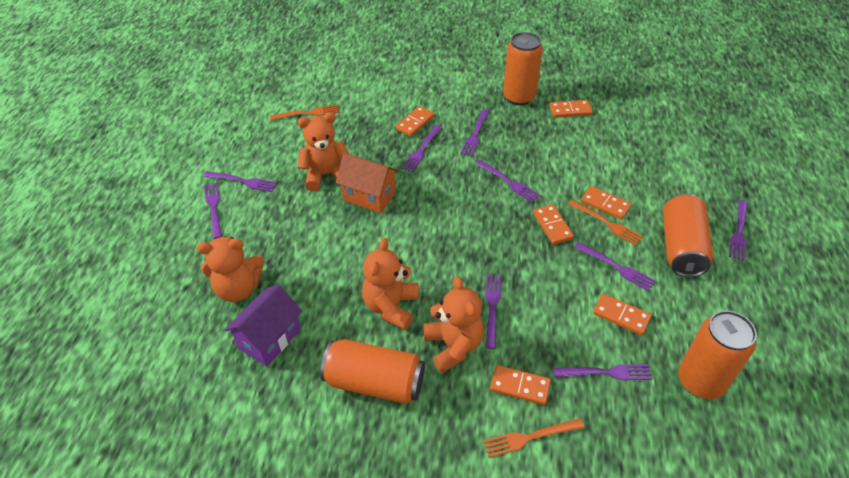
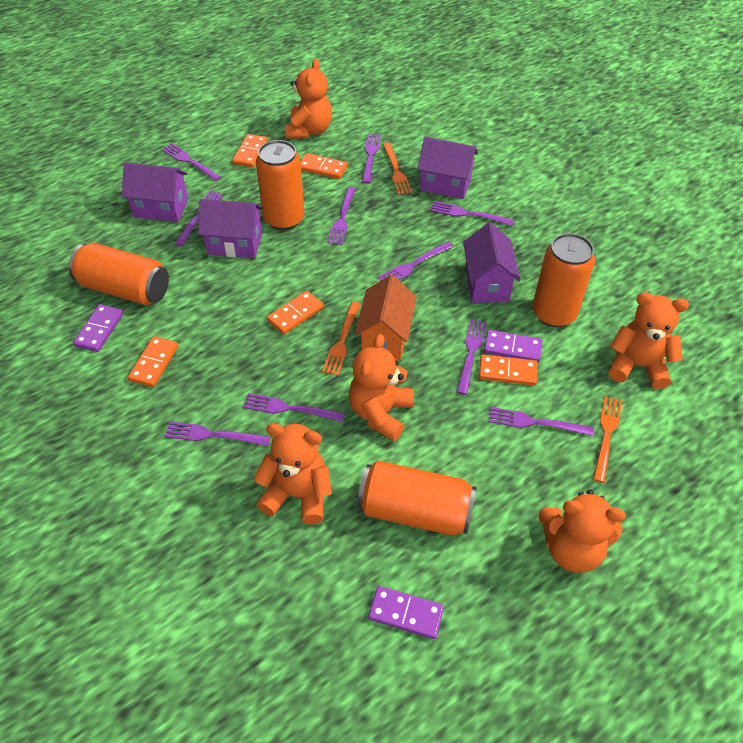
orange domino: 6 -> 5
orange teddy bear: 4 -> 5
purple domino: 0 -> 3
purple fork: 9 -> 10
purple house: 1 -> 4

